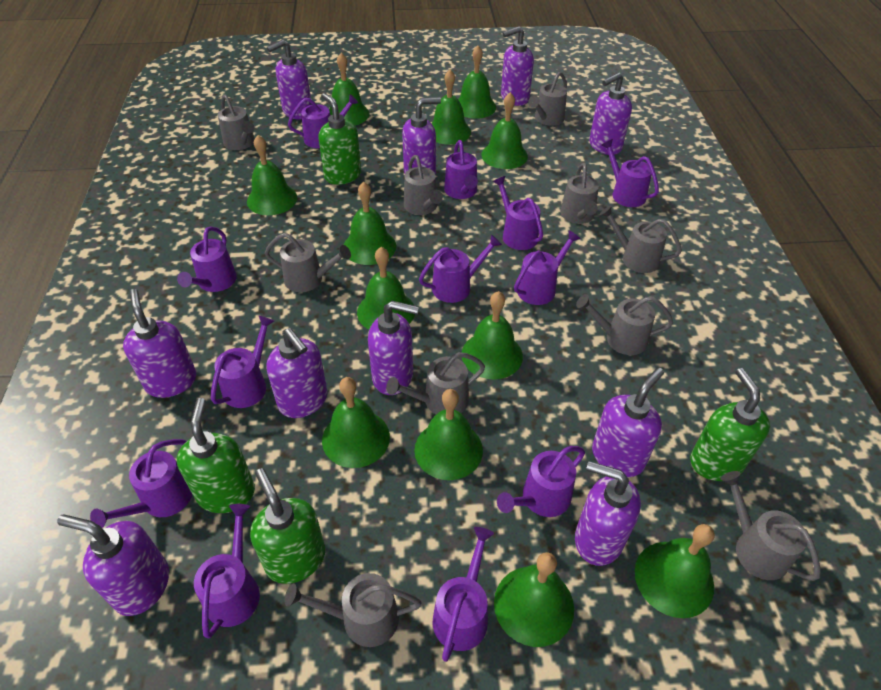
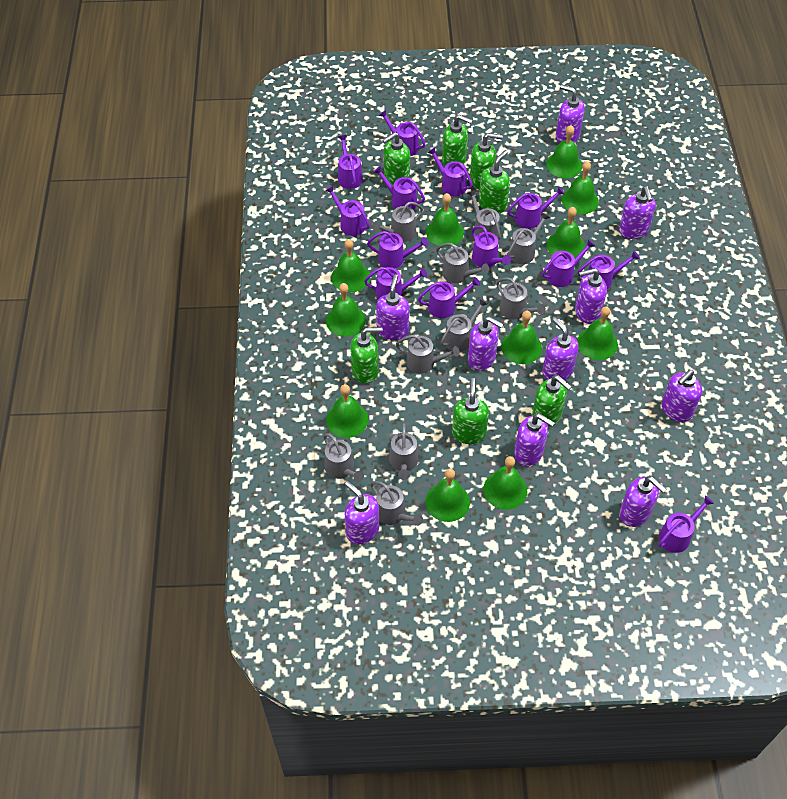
green bell: 12 -> 11
green soap dispenser: 4 -> 7
purple watering can: 12 -> 13

